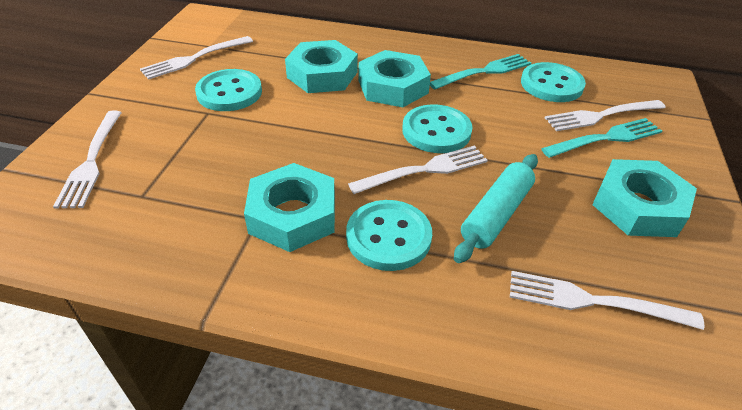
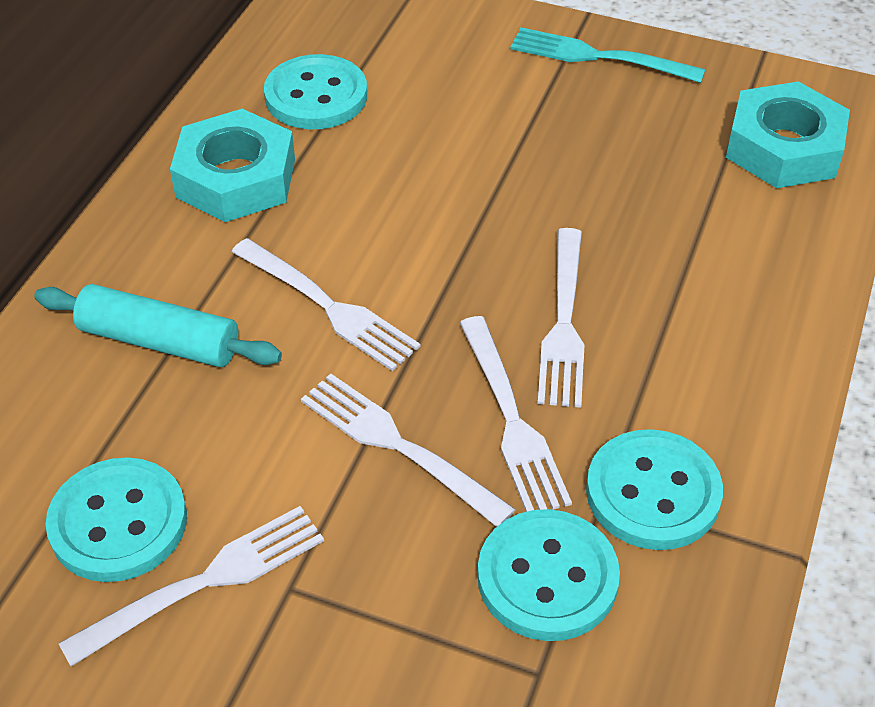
turquoise fork: 2 -> 1
turquoise nut: 4 -> 2

